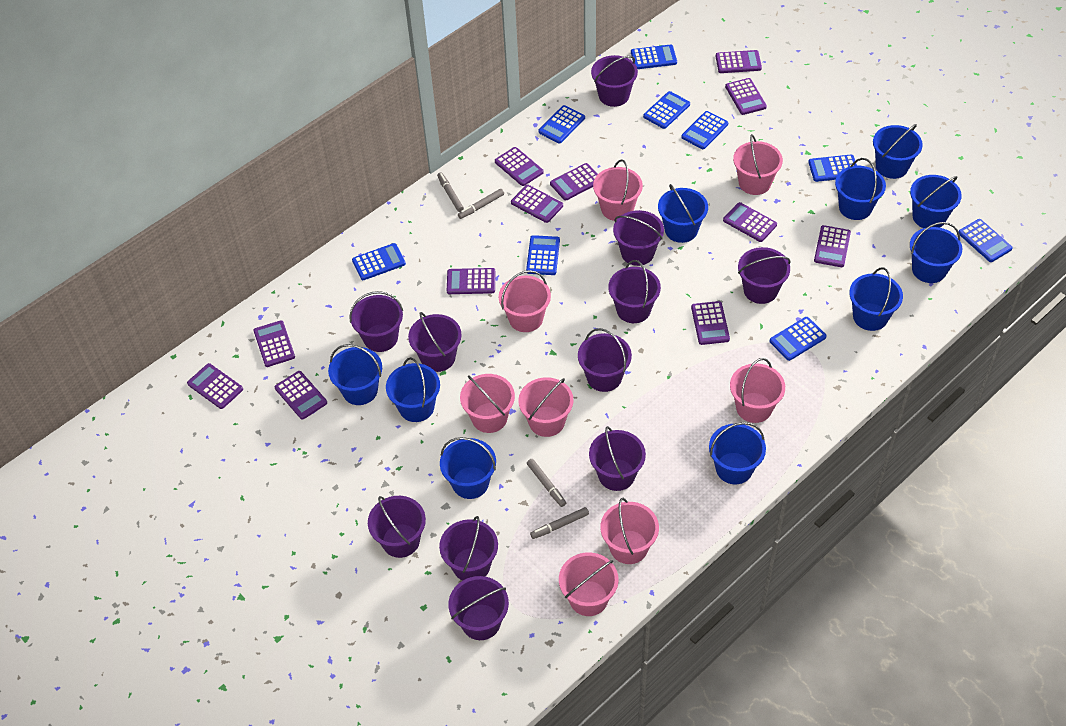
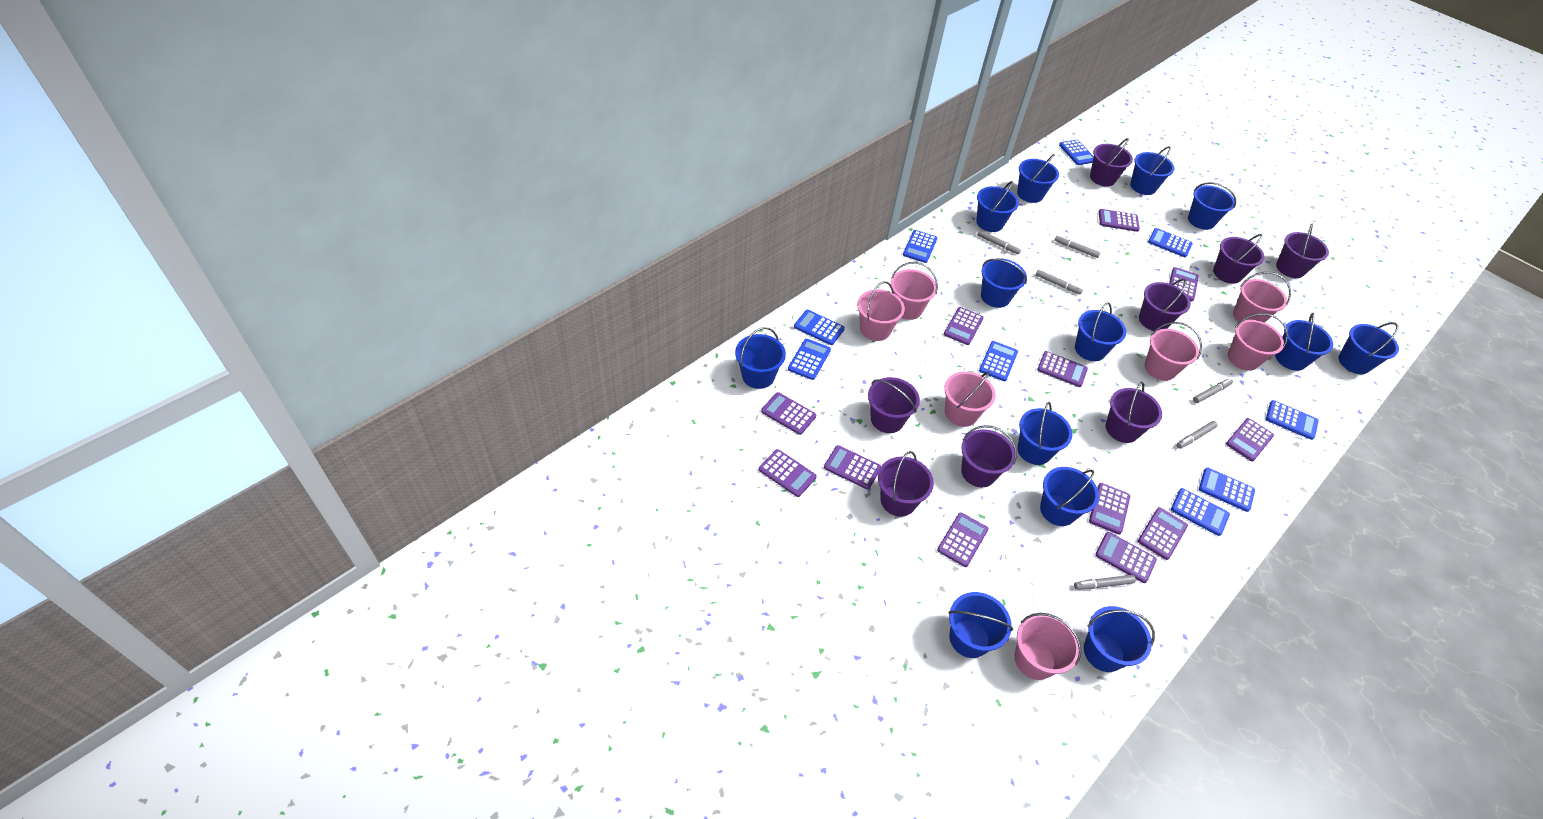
blue bucket: 10 -> 13
grey marker: 4 -> 6
pink bucket: 8 -> 7
purple bucket: 11 -> 8

